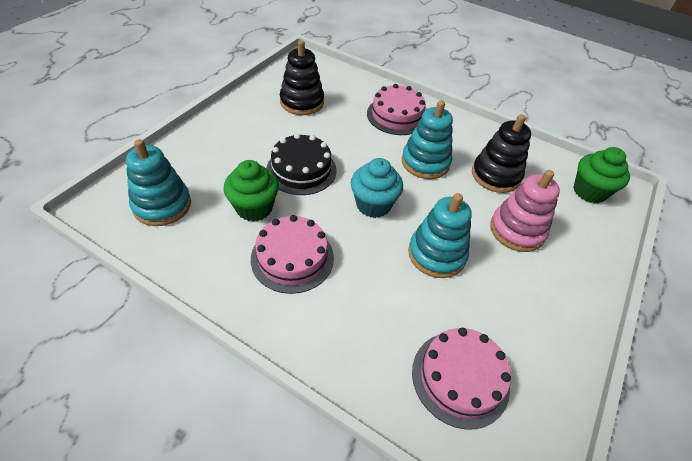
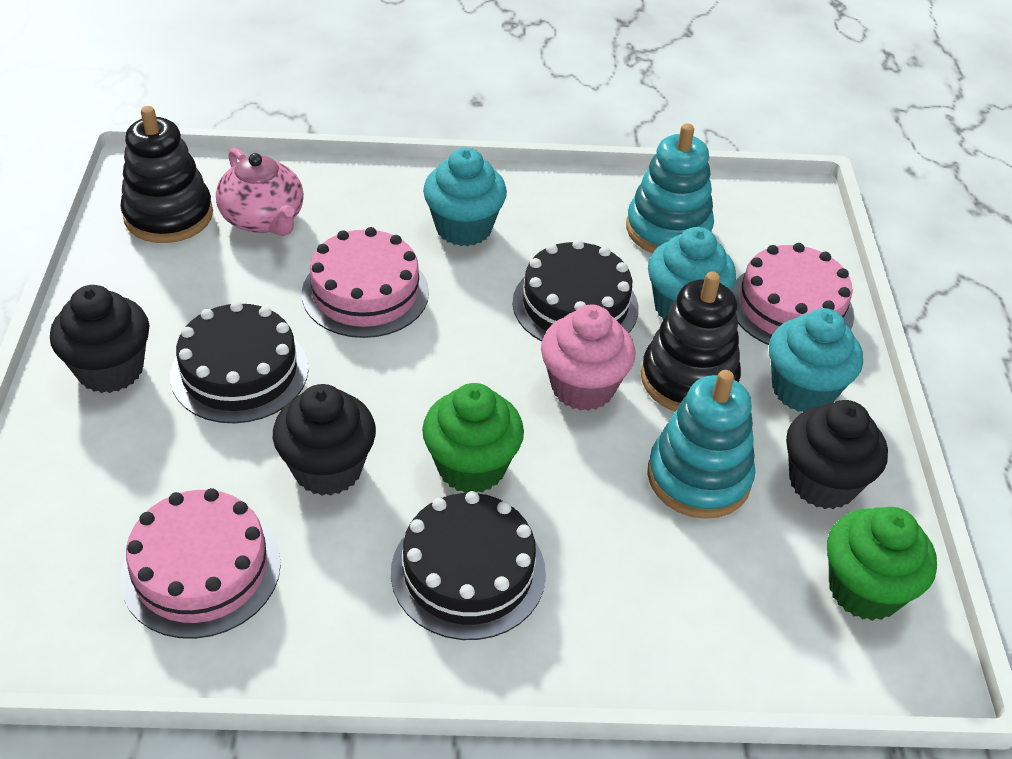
black cake: 1 -> 3
black cupcake: 0 -> 3
pink cupcake: 0 -> 1
pink stacking toy: 1 -> 0
pink teapot: 0 -> 1
turquoise cupcake: 1 -> 3
turquoise stacking toy: 3 -> 2

